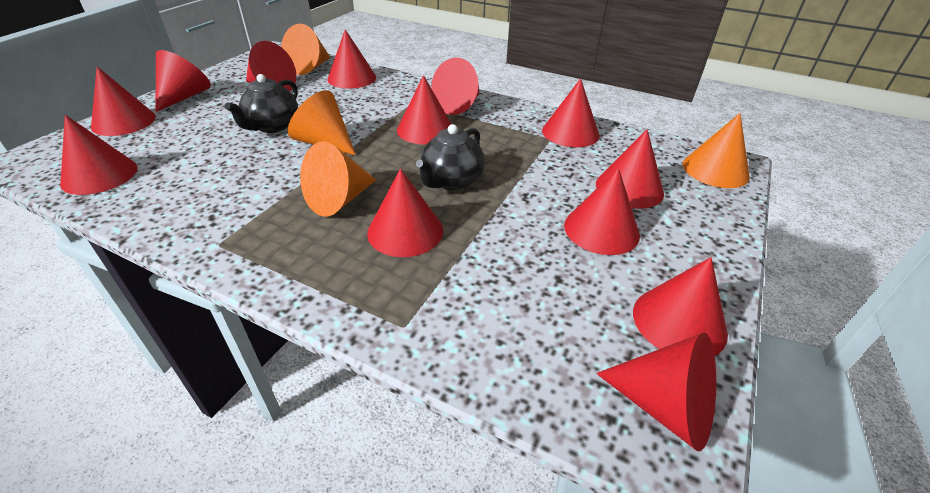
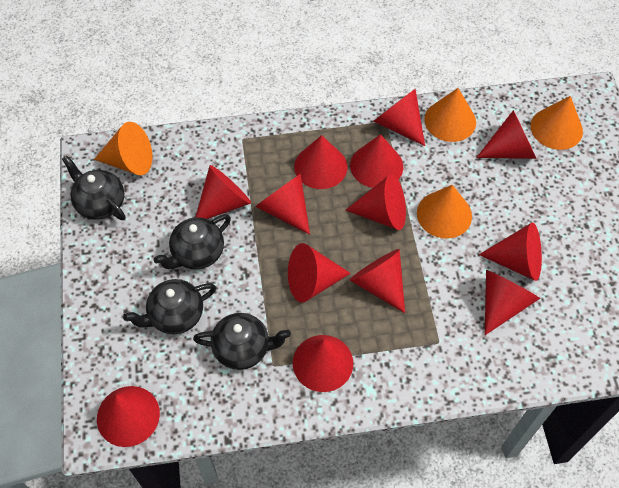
black teapot: 2 -> 4

